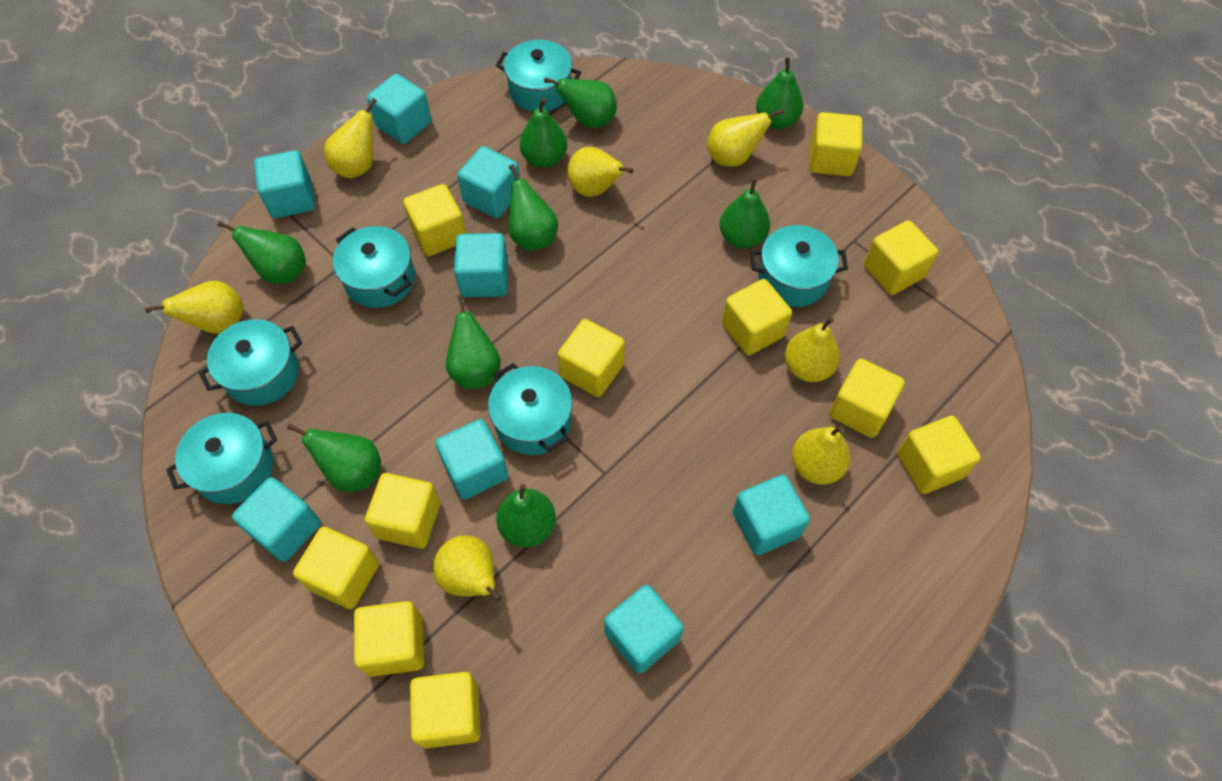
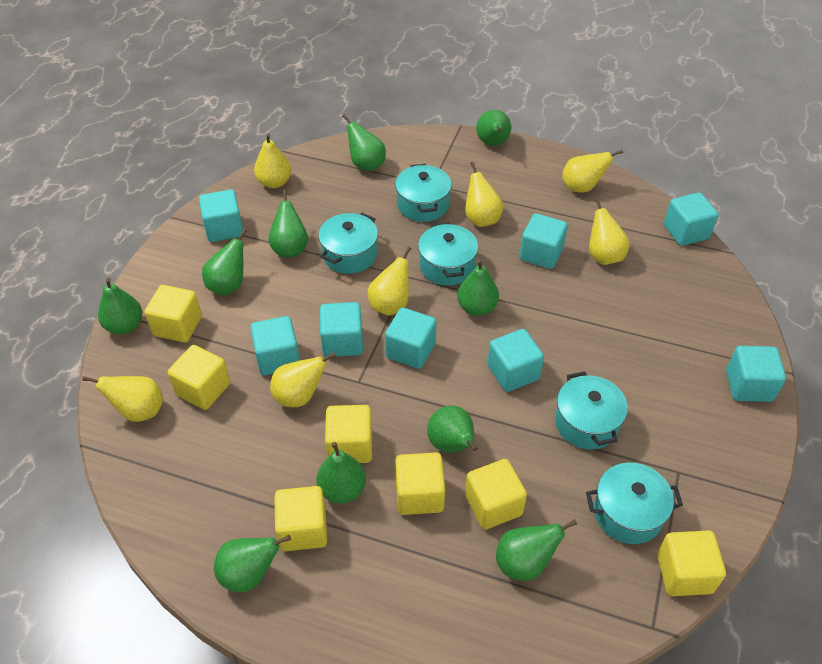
green pear: 9 -> 10
turquoise pot: 6 -> 5
yellow cube: 11 -> 7

